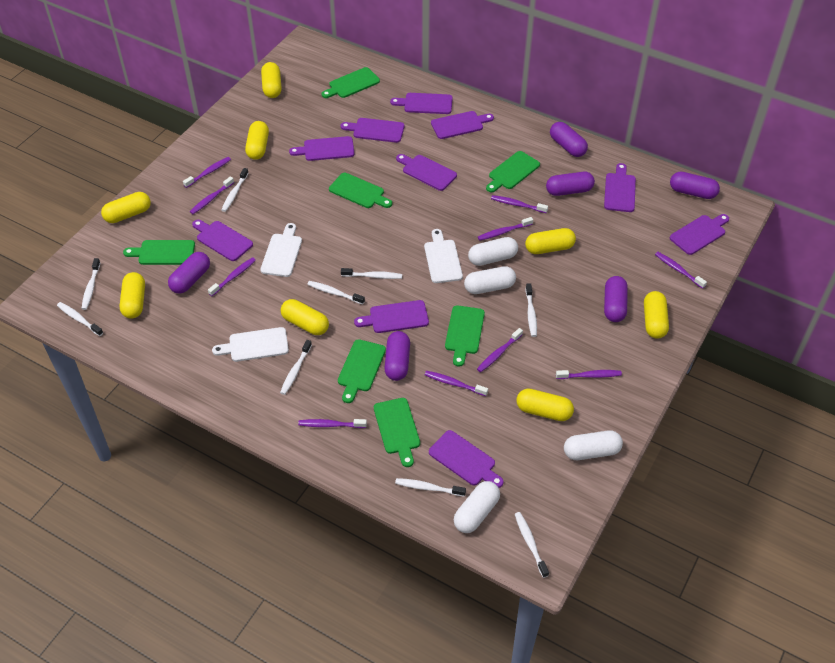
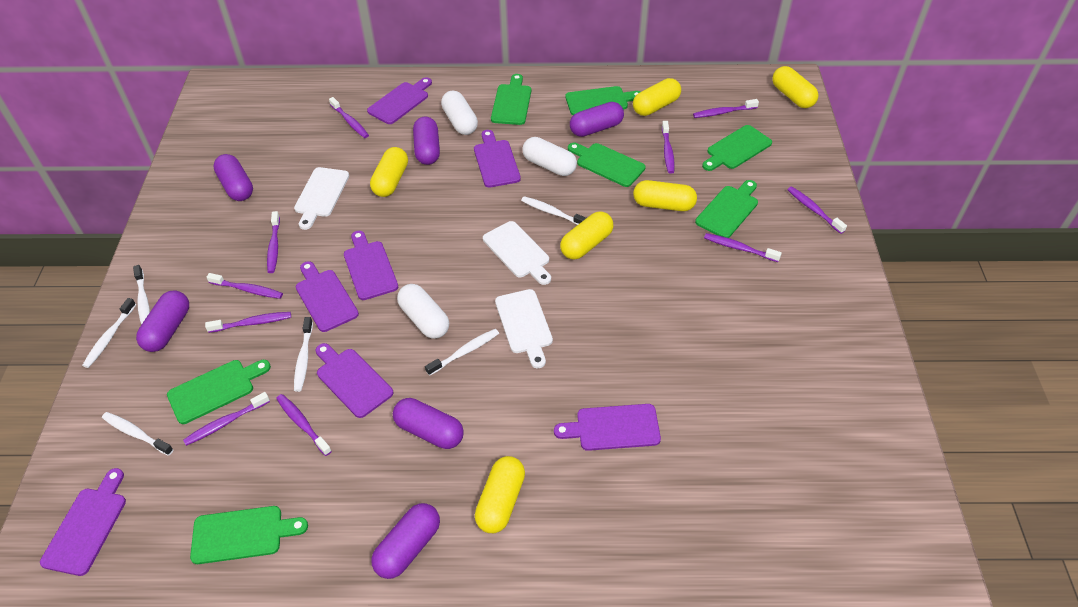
purple cutting board: 10 -> 7
white capsule: 4 -> 3
white toothbrush: 9 -> 6
yellow capsule: 8 -> 6

